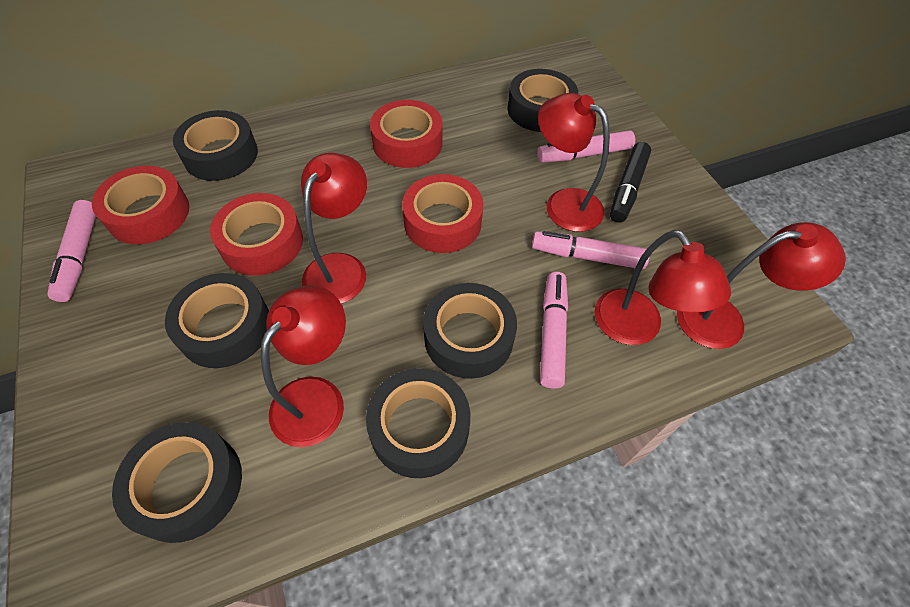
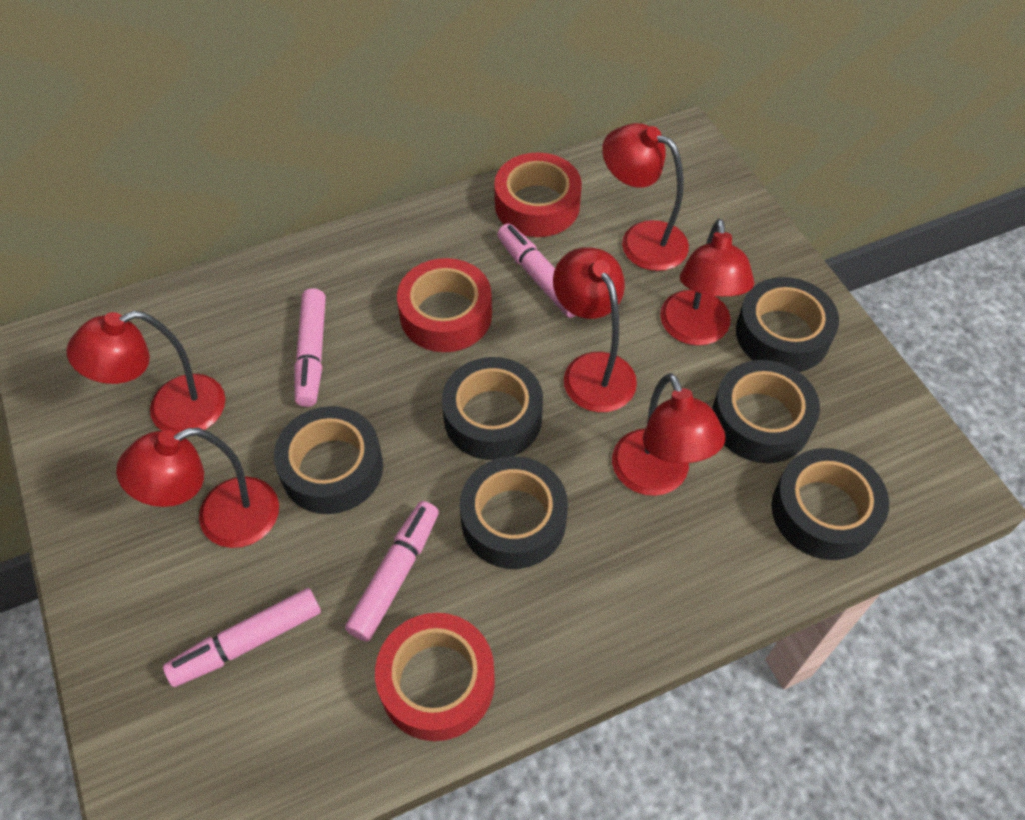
black marker: 1 -> 0
red lamp: 5 -> 6
red tape: 4 -> 3

